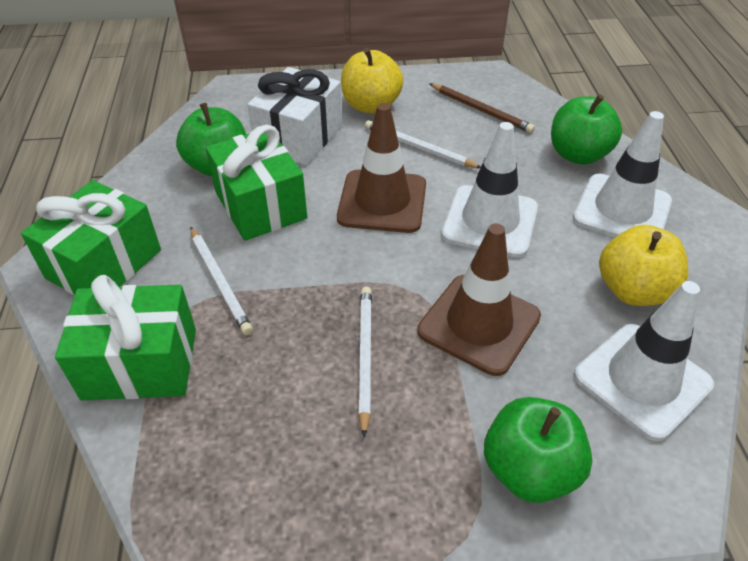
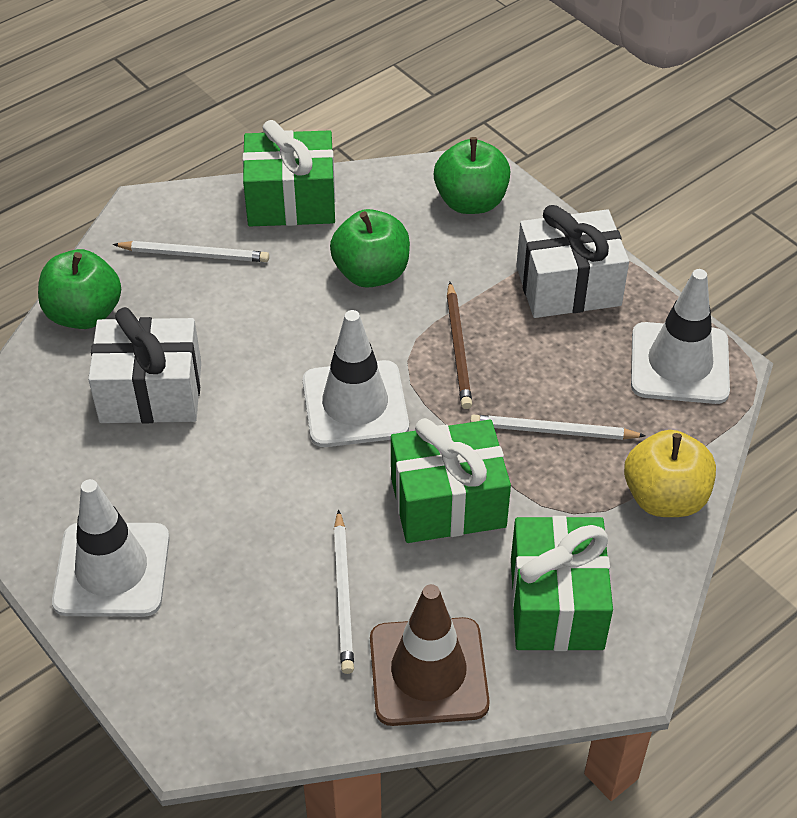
brown traffic cone: 2 -> 1
white gift: 1 -> 2
yellow apple: 2 -> 1

